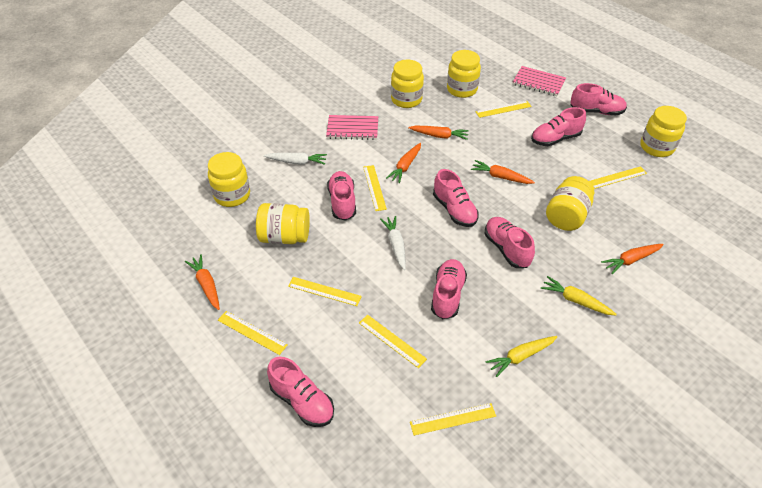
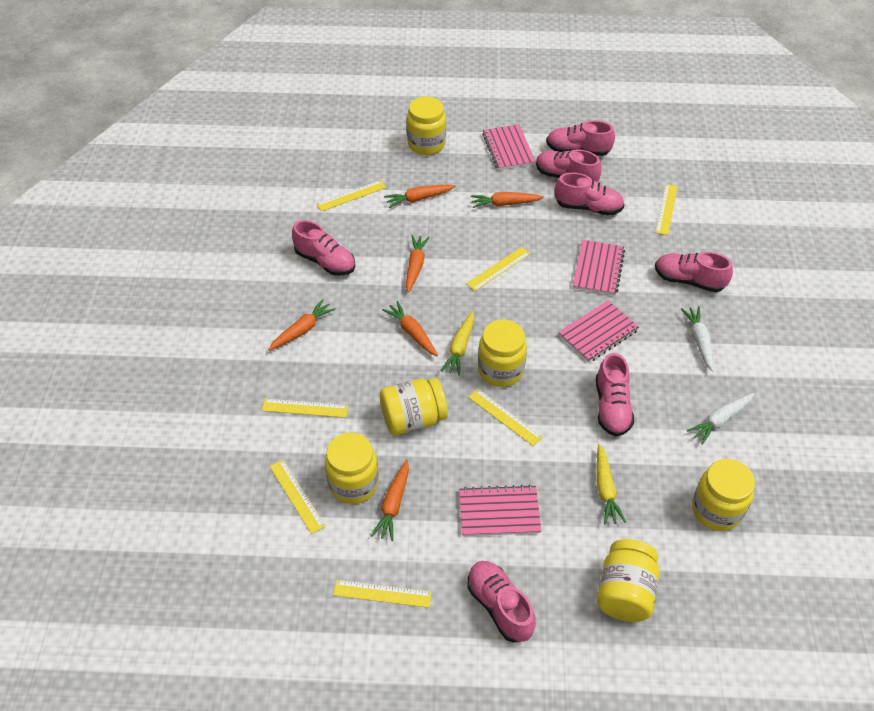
orange carrot: 5 -> 6
pink notebook: 2 -> 4

